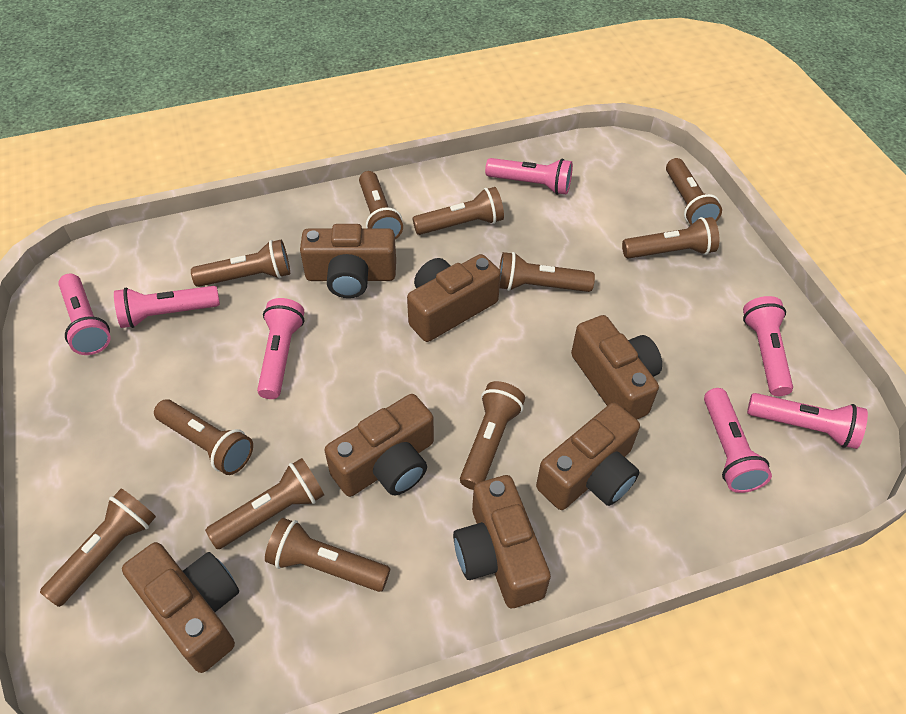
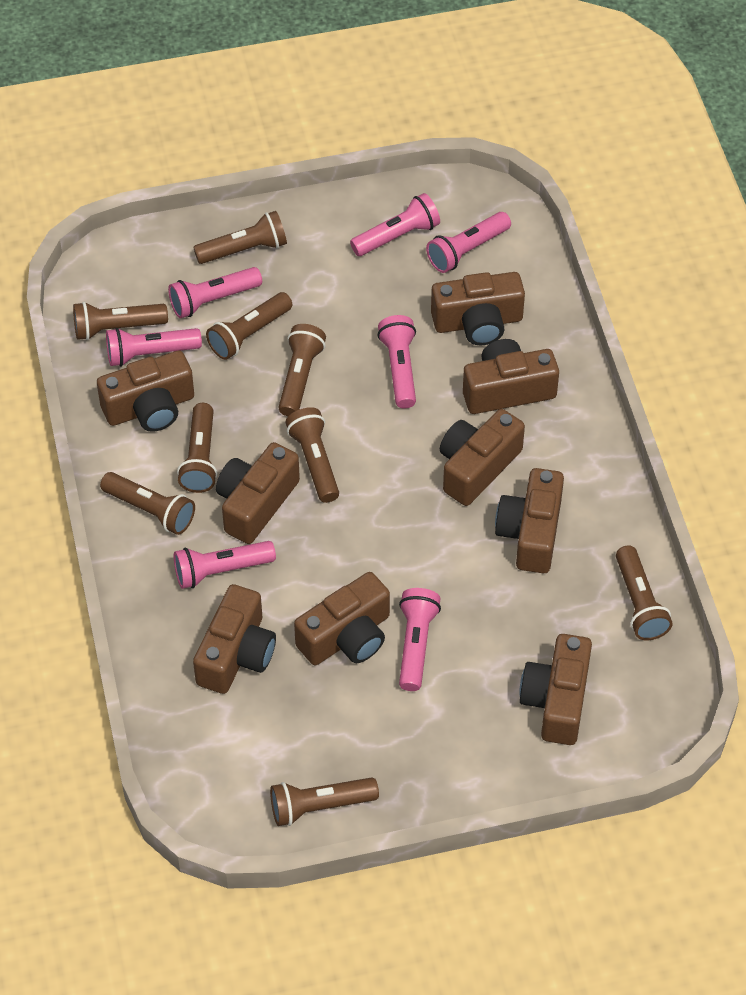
brown camera: 7 -> 9
brown flashlight: 11 -> 9

